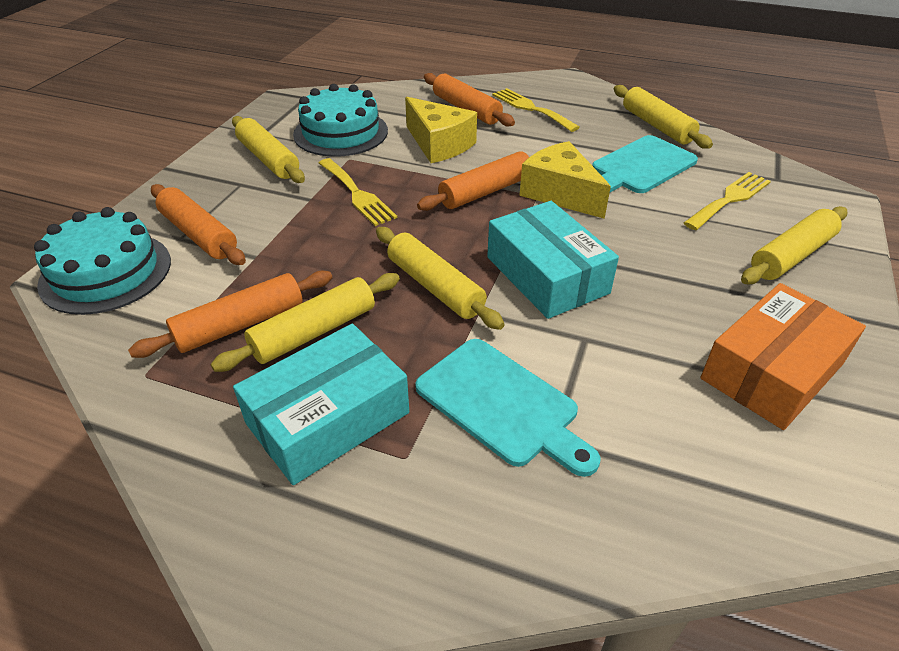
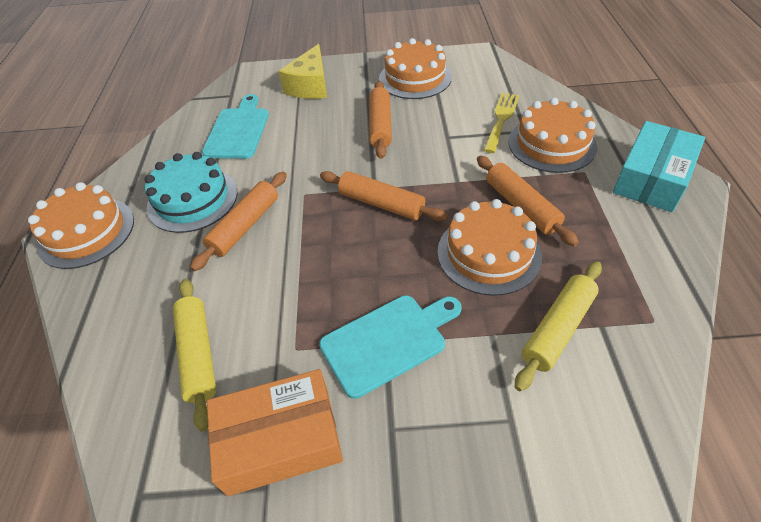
orange cake: 0 -> 4
turquoise box: 2 -> 1
turquoise cake: 2 -> 1
yellow cheese: 2 -> 1
yellow fork: 3 -> 1
yellow rolling pin: 5 -> 2

